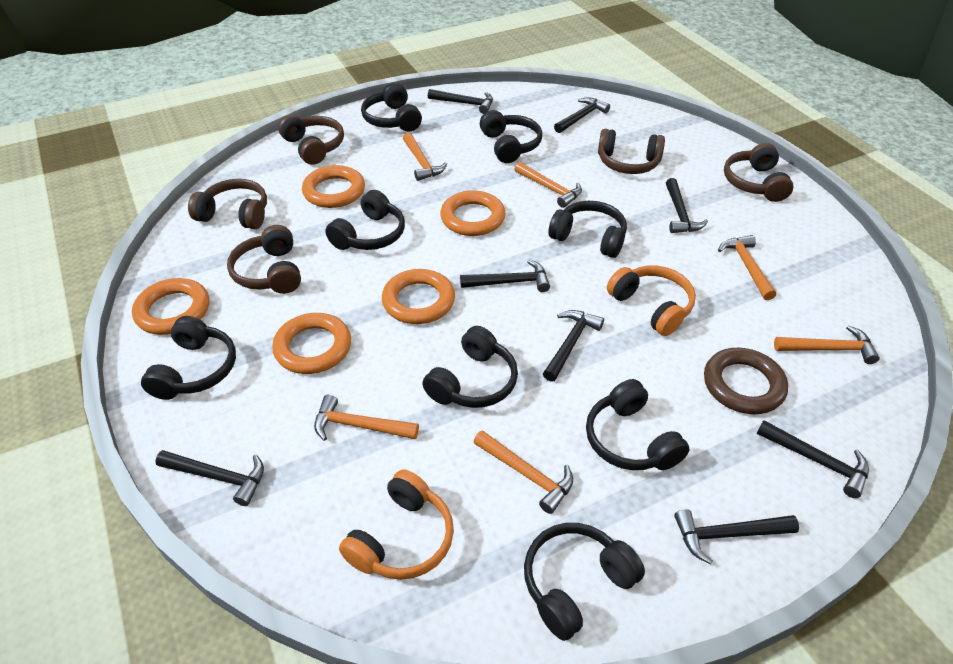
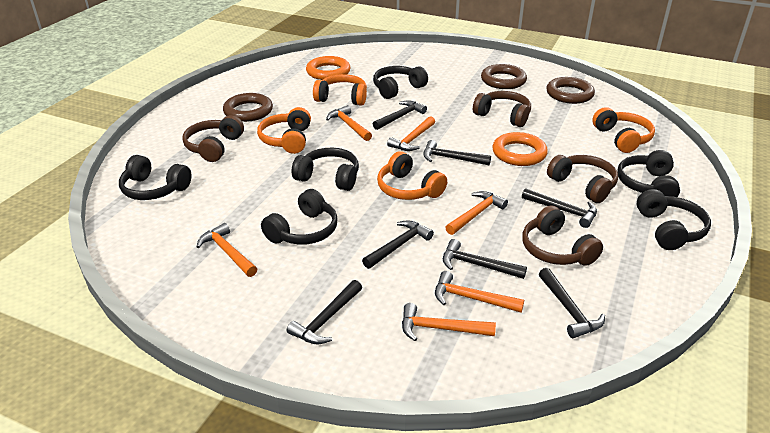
black hammer: 8 -> 7
black headphones: 8 -> 6
brown headphones: 5 -> 4
brown ring: 1 -> 3
orange headphones: 2 -> 4
orange ring: 5 -> 2

